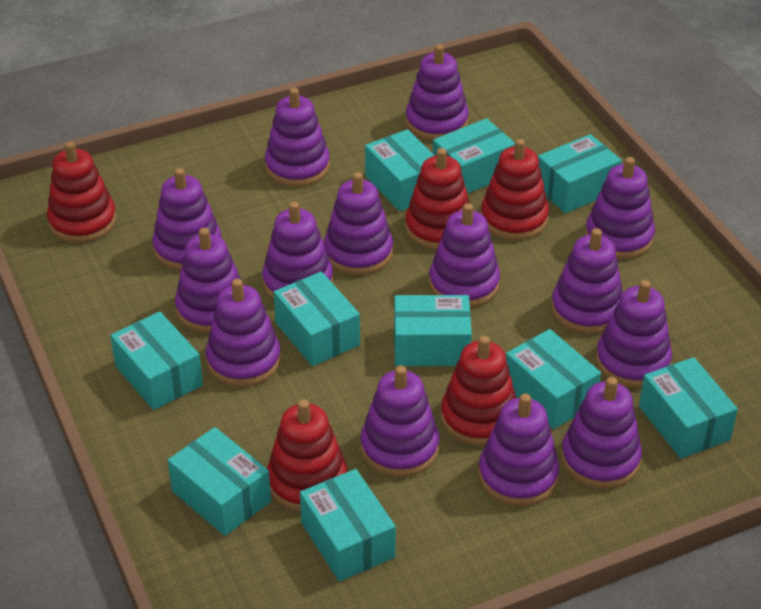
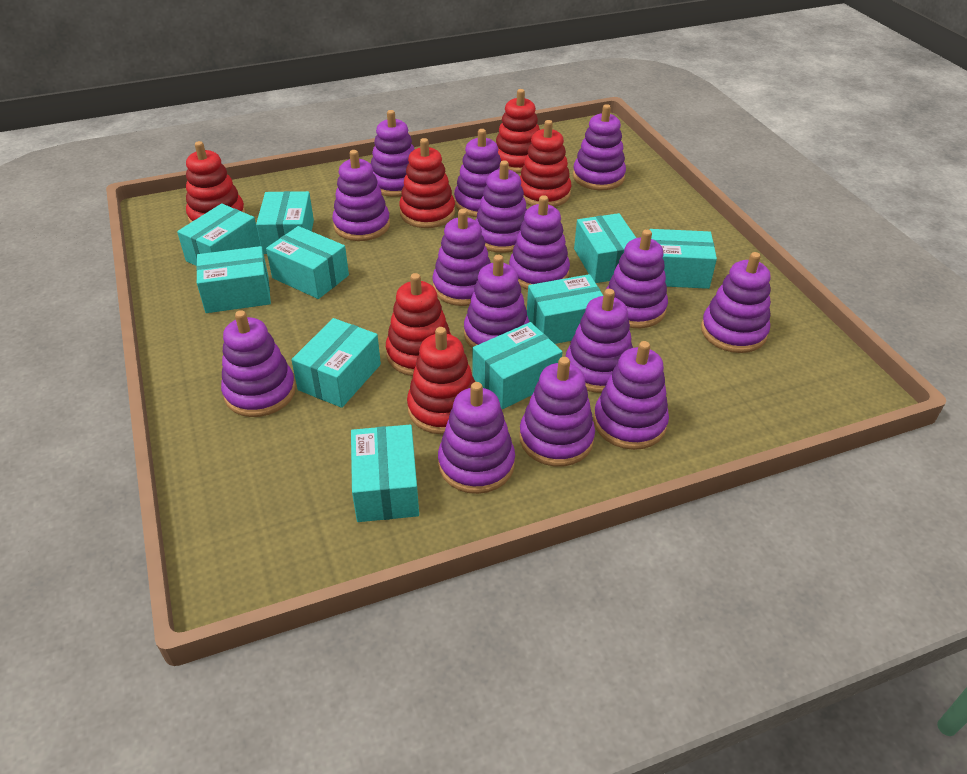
purple stacking toy: 14 -> 15
red stacking toy: 5 -> 6

